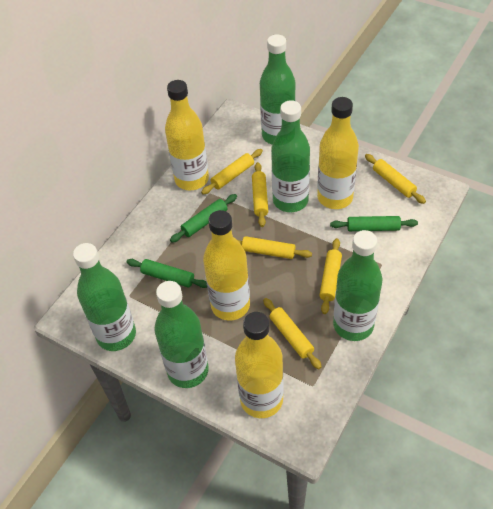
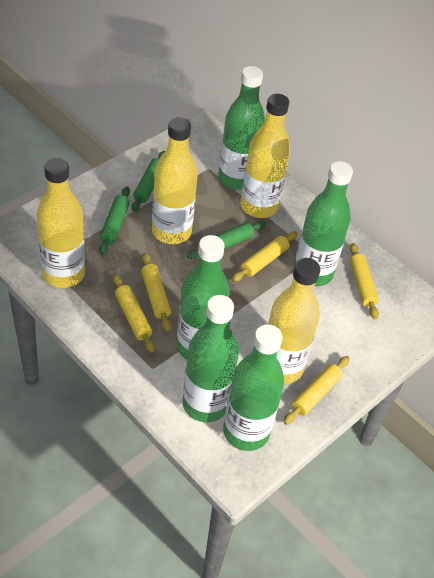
yellow rolling pin: 6 -> 5

